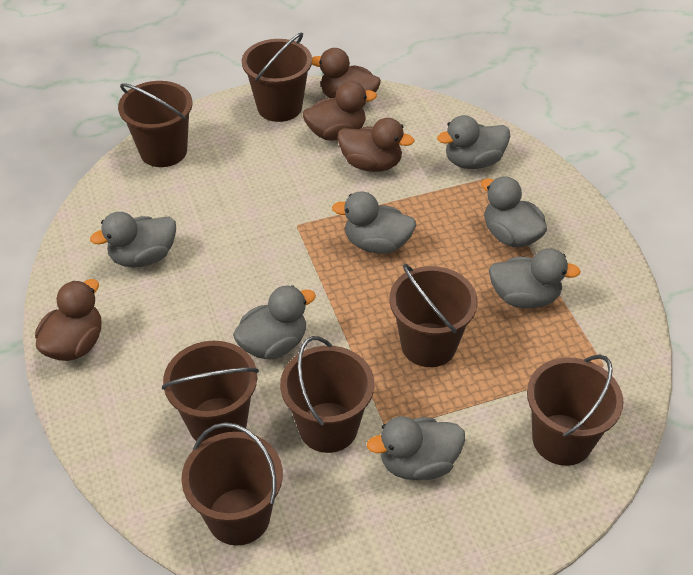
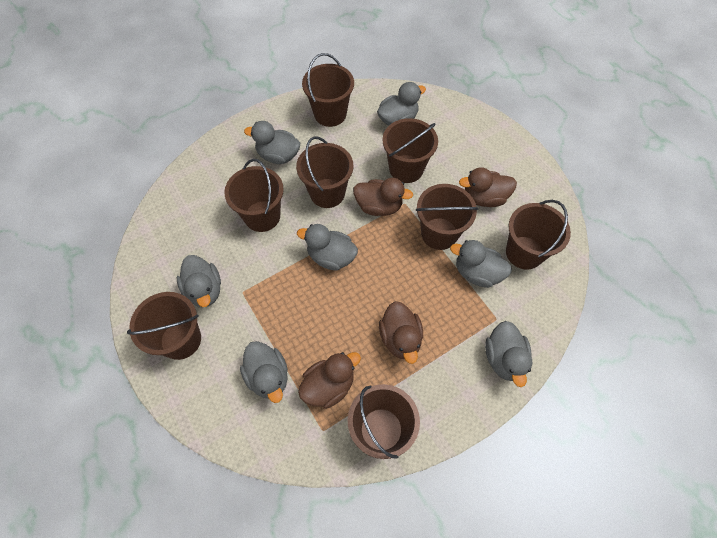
brown bucket: 7 -> 8

